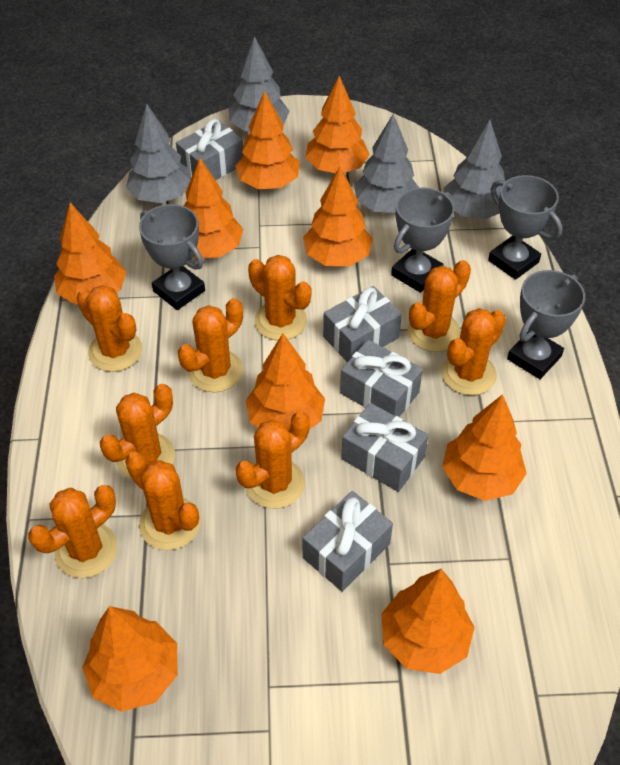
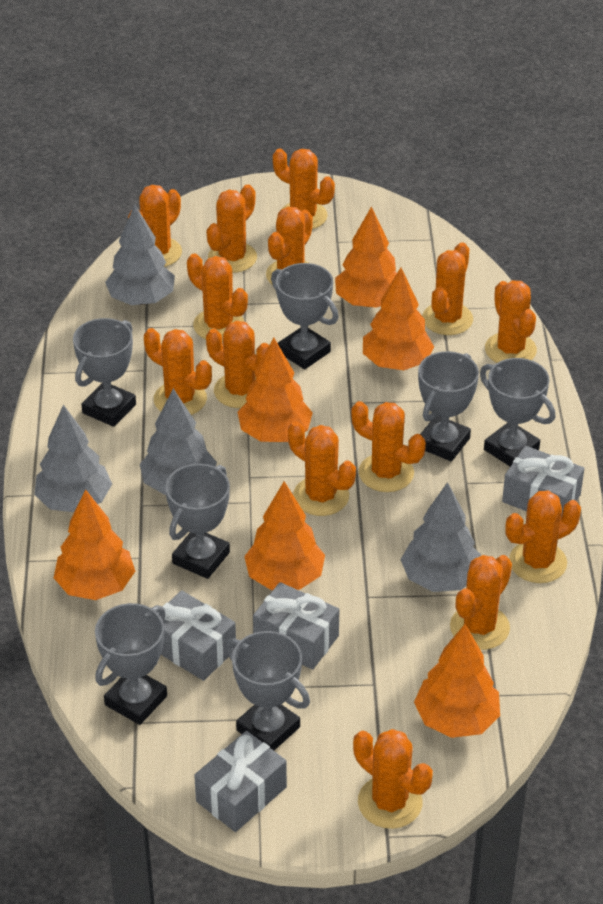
grey gift: 5 -> 4
grey trophy: 4 -> 7
orange cactus: 9 -> 14
orange tree: 9 -> 6

